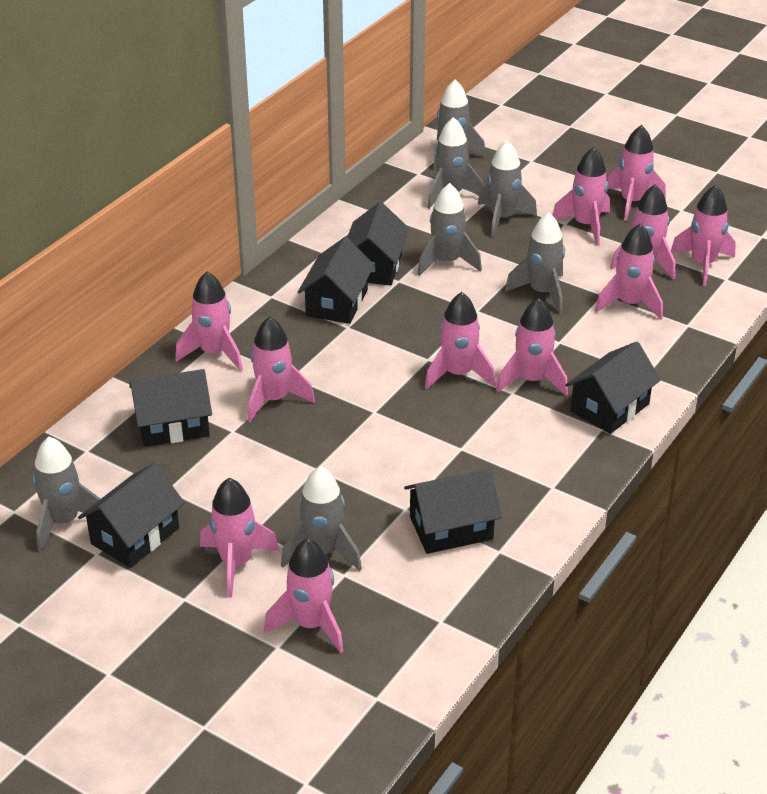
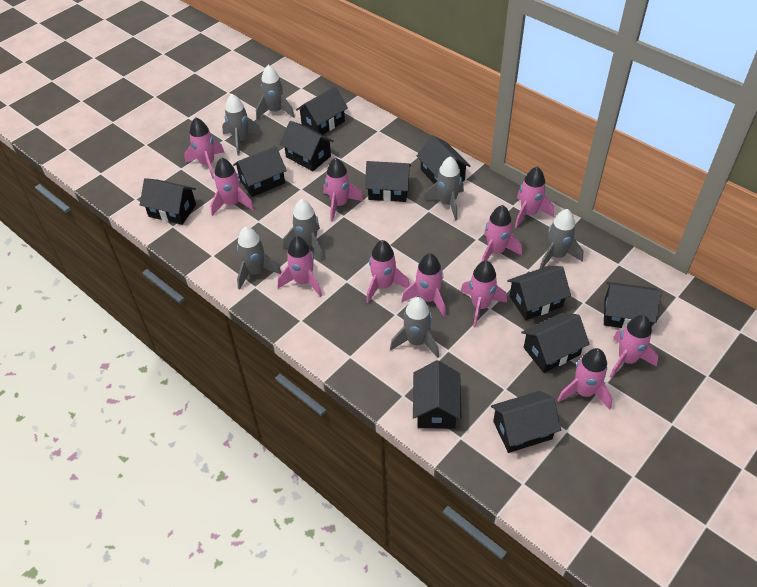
black house: 6 -> 11

